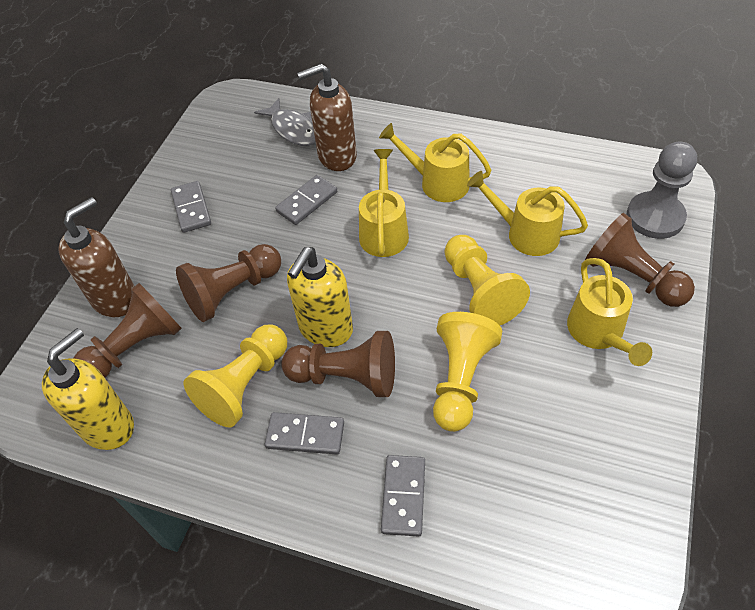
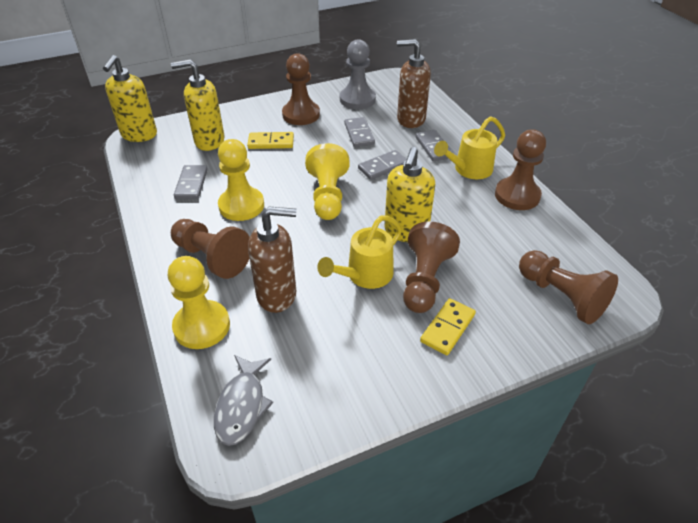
brown pawn: 4 -> 5
yellow domino: 0 -> 2
yellow soap dispenser: 2 -> 3
yellow watering can: 4 -> 2

